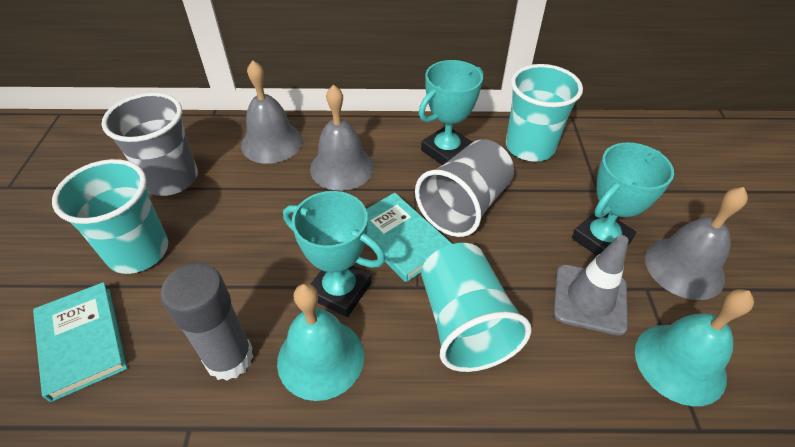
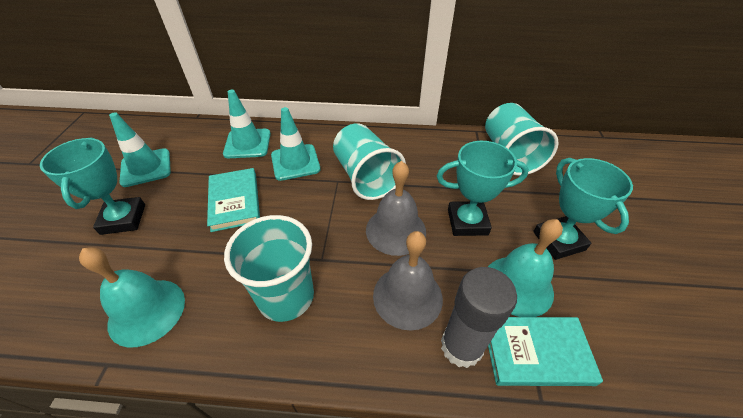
grey bell: 3 -> 2
grey cup: 2 -> 0
grey traffic cone: 1 -> 0
turquoise traffic cone: 0 -> 3

